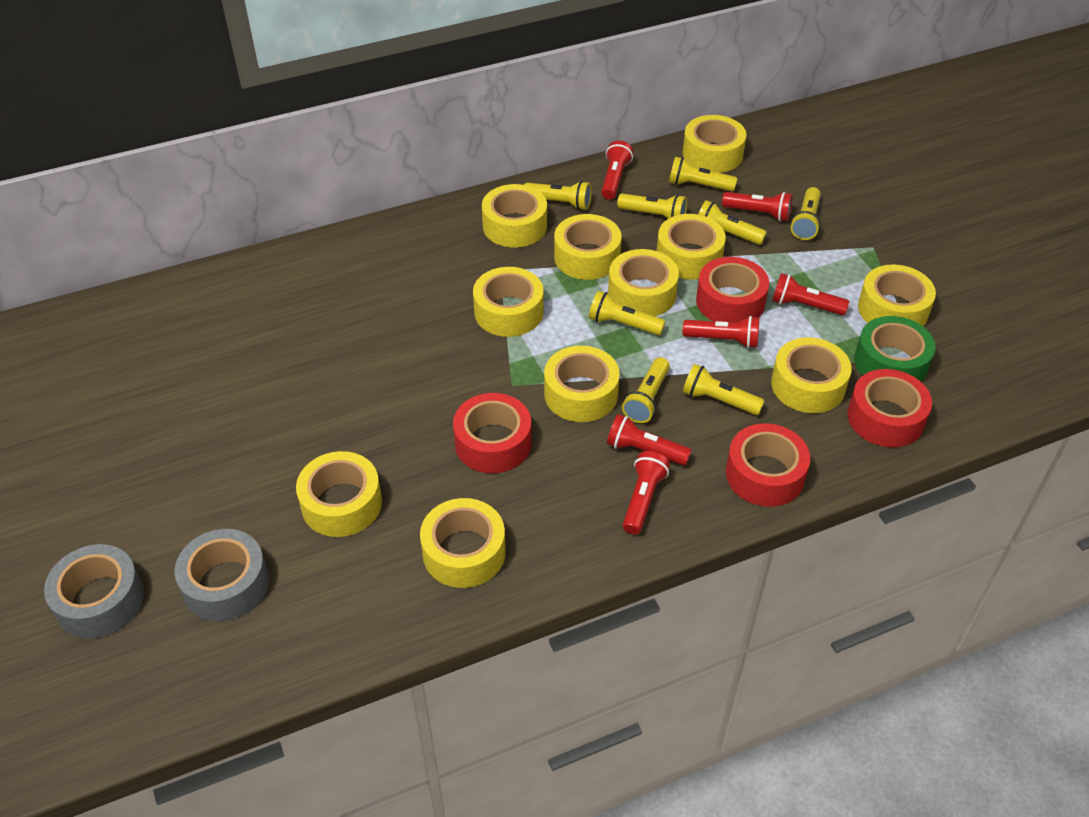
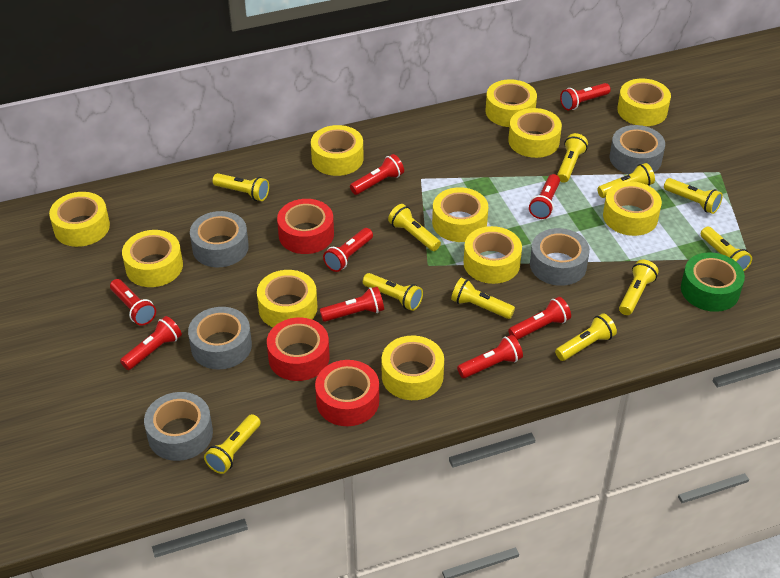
grey tape: 2 -> 5
red flashlight: 6 -> 9
red tape: 4 -> 3
yellow flashlight: 8 -> 11

